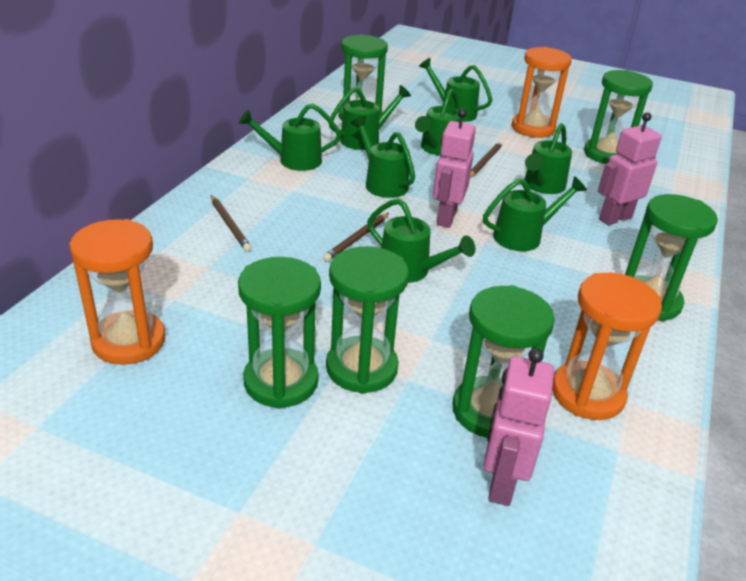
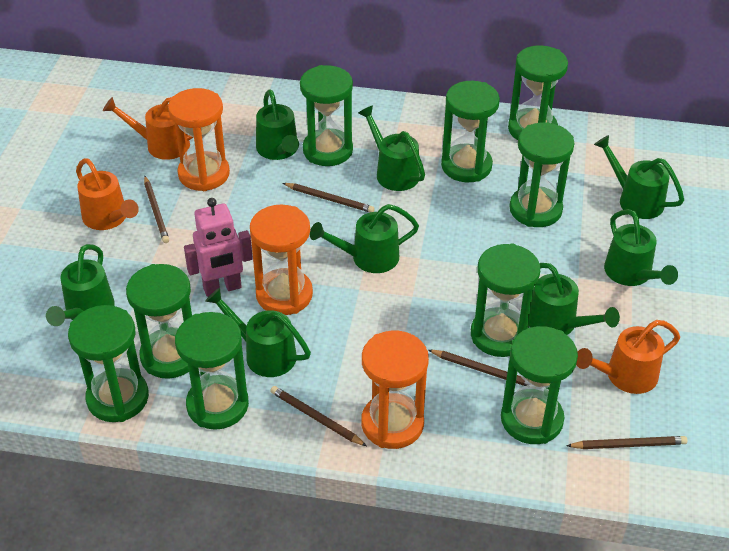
brown pencil: 3 -> 5
green hourglass: 6 -> 9
orange watering can: 0 -> 3
pink robot: 3 -> 1

